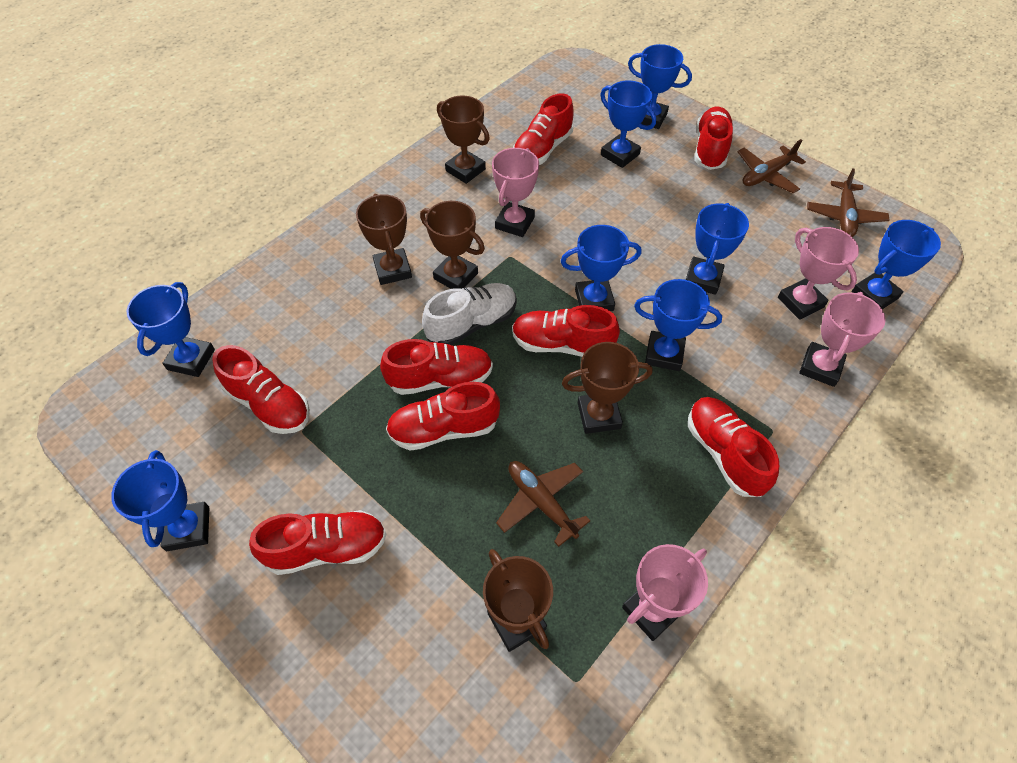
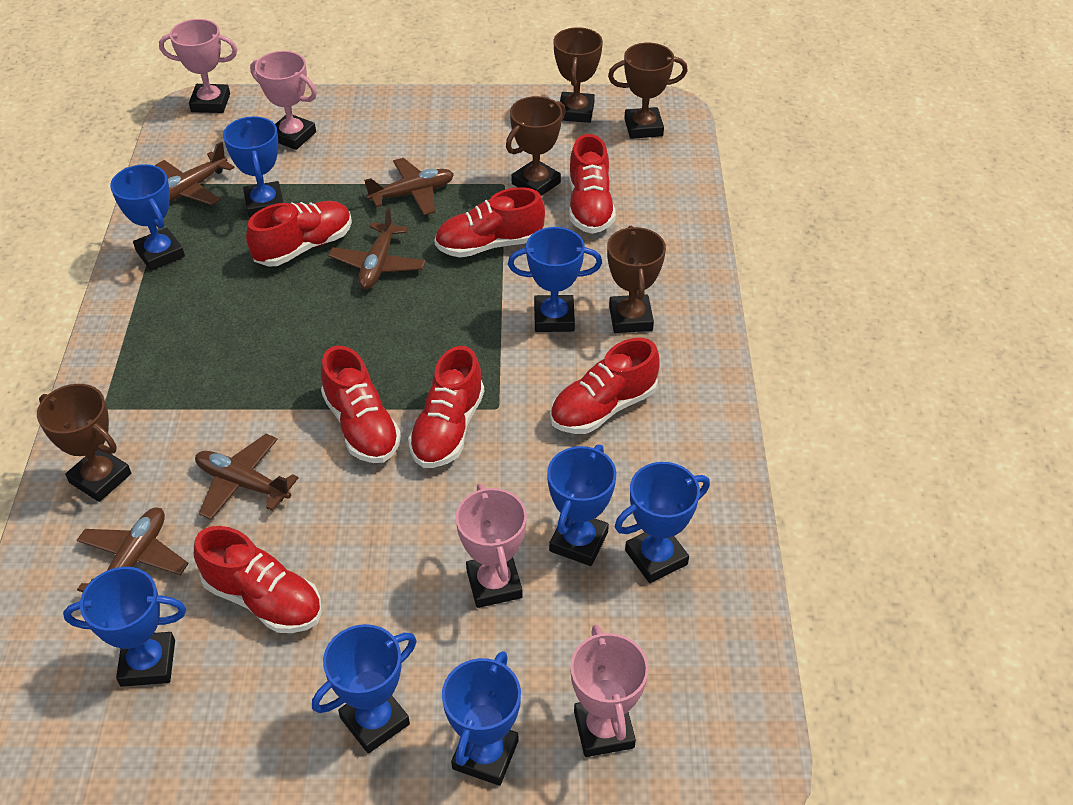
brown plane: 3 -> 5
red shoe: 8 -> 7
white shoe: 1 -> 0

